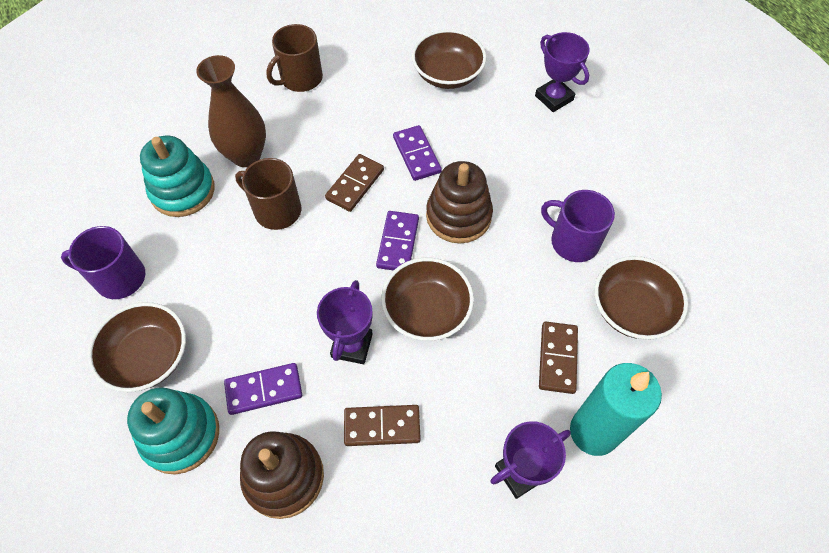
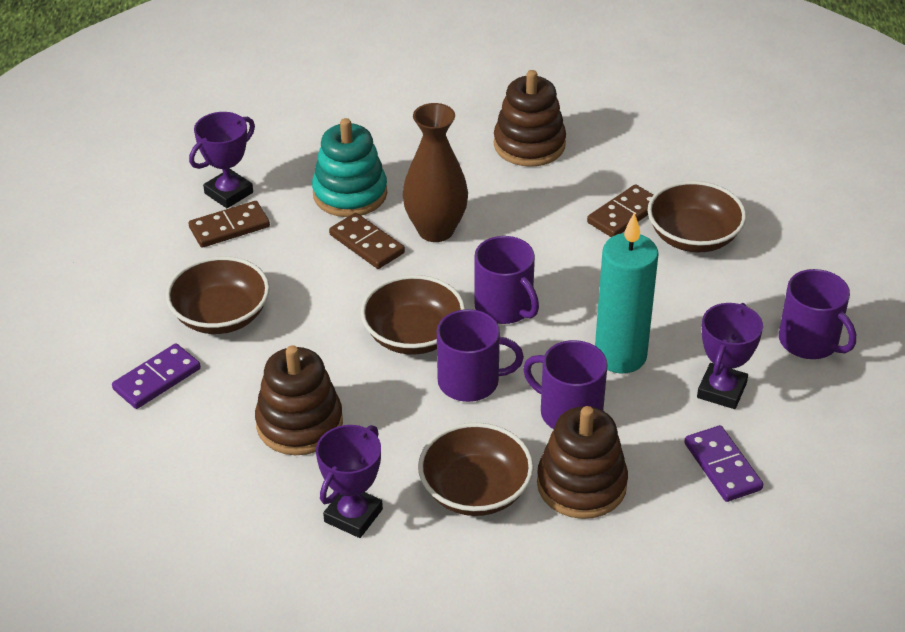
brown mug: 2 -> 0
brown stacking toy: 2 -> 3
purple domino: 3 -> 2
purple mug: 2 -> 4
turquoise stacking toy: 2 -> 1

